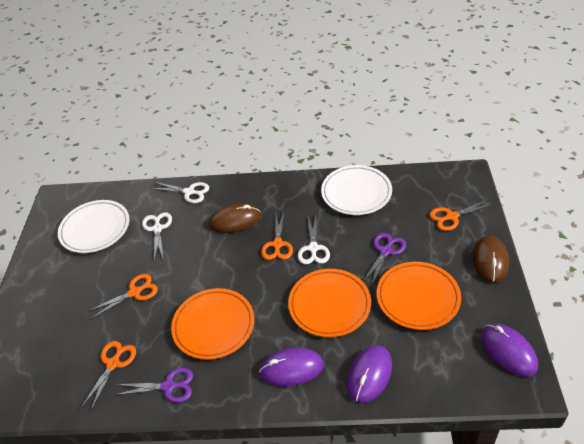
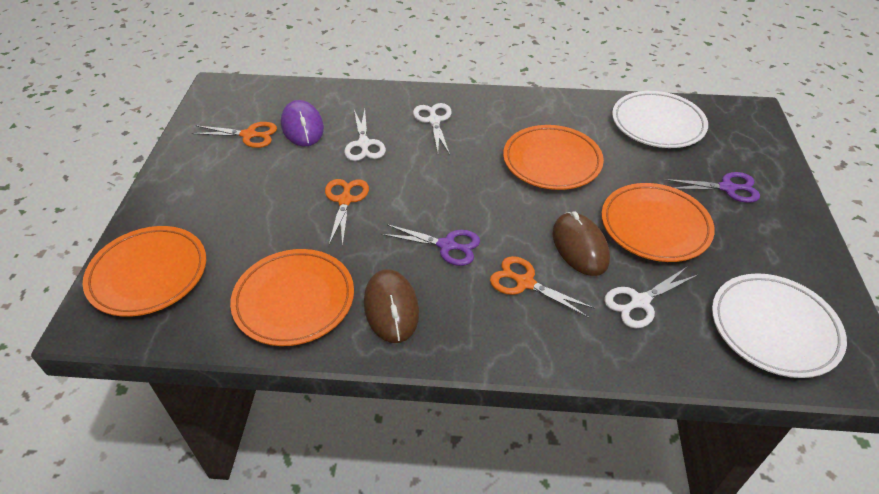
orange plate: 3 -> 4
orange scissors: 4 -> 3
purple mouse: 3 -> 1

